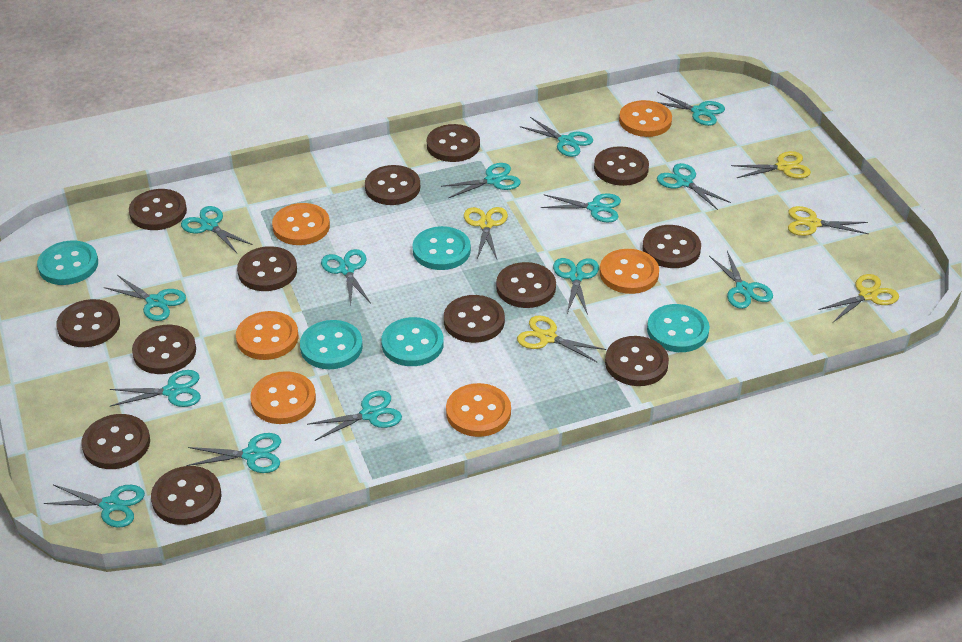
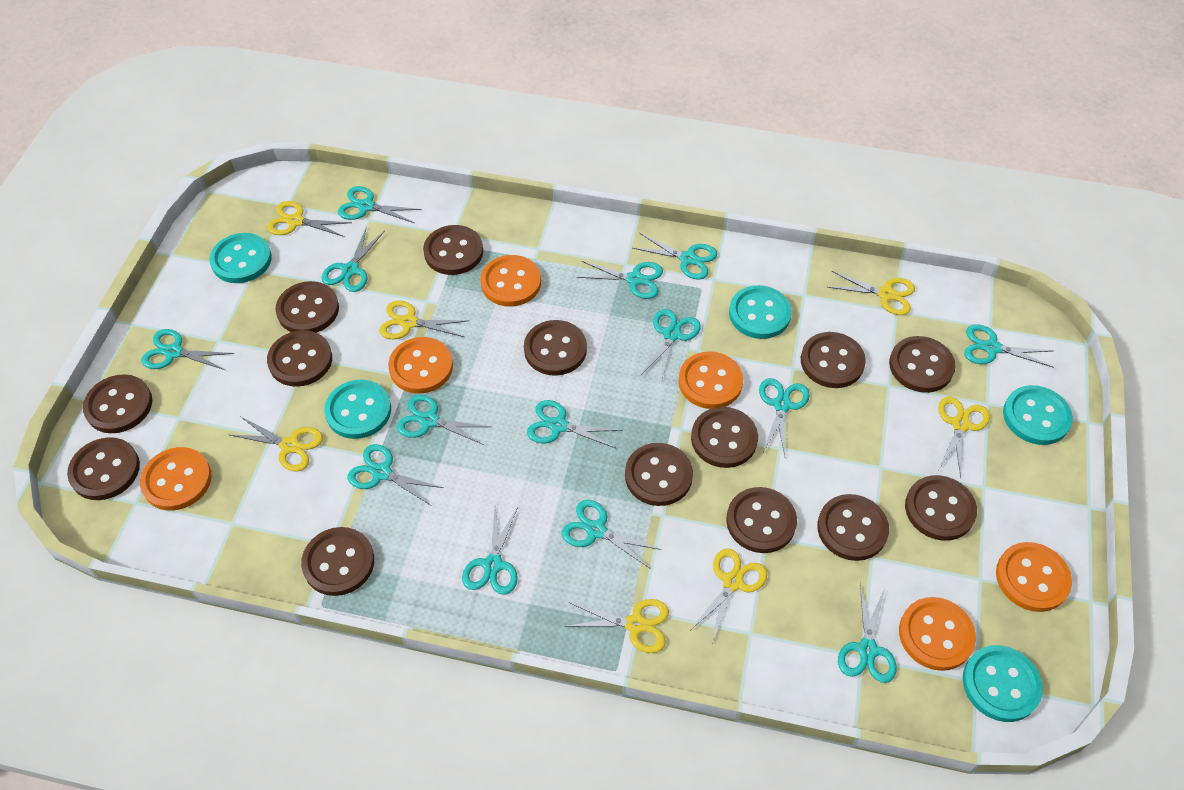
brown button: 13 -> 14
yellow scissors: 5 -> 7

